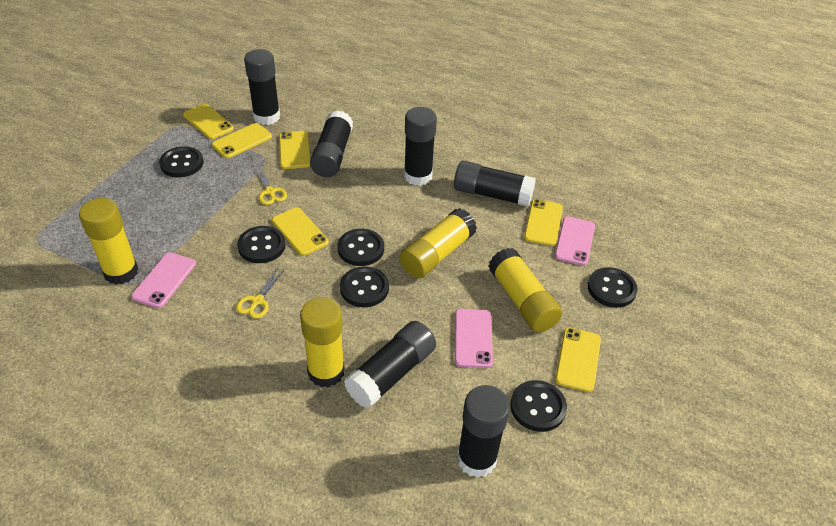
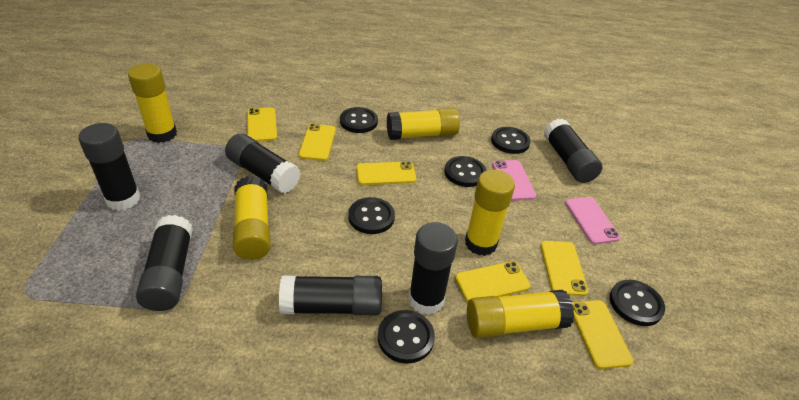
pink phone: 3 -> 2
yellow glue stick: 4 -> 5
yellow scissors: 2 -> 0

